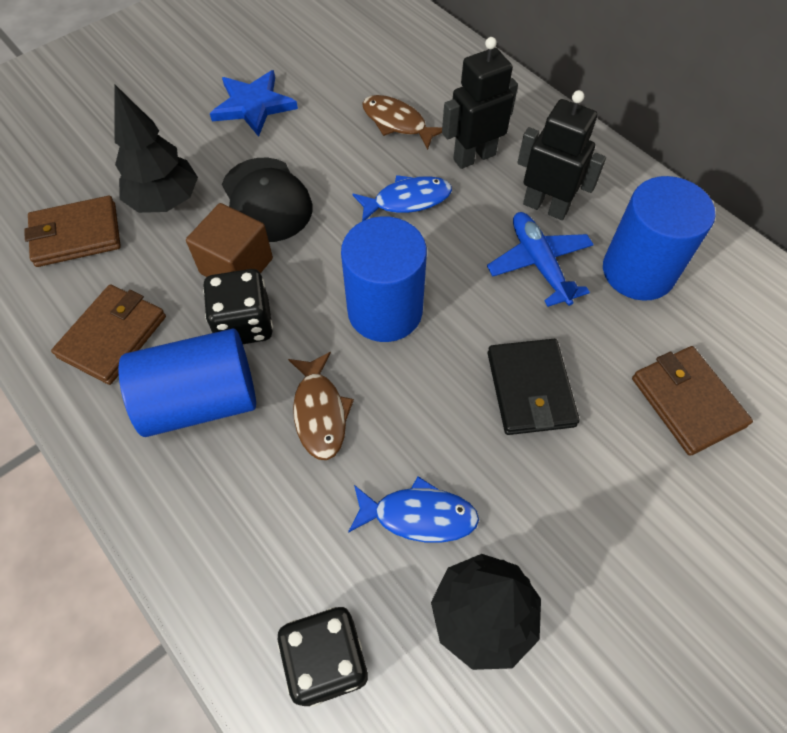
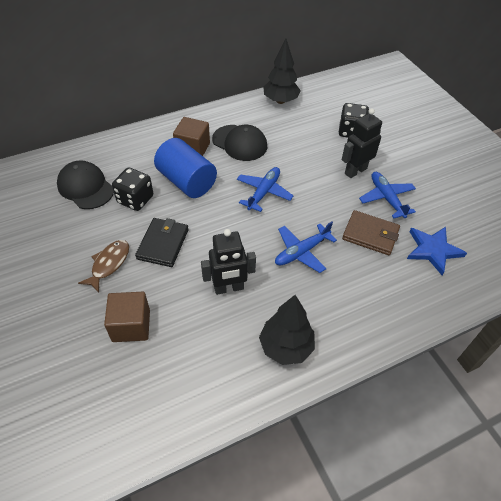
black cap: 1 -> 2
blue cylinder: 3 -> 1
blue fish: 2 -> 0
blue plane: 1 -> 3
brown cube: 1 -> 2
brown fish: 2 -> 1
brown wallet: 3 -> 1

